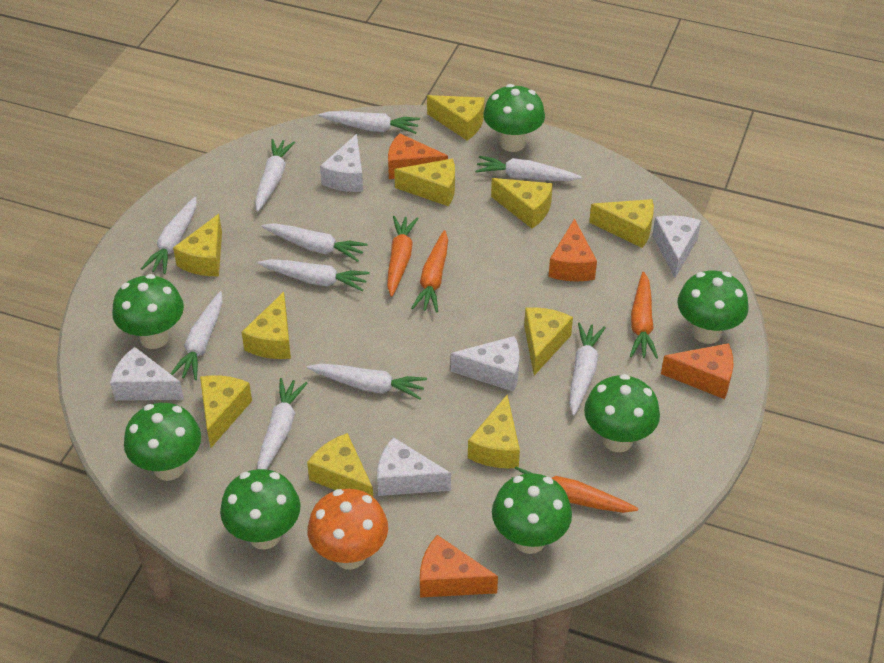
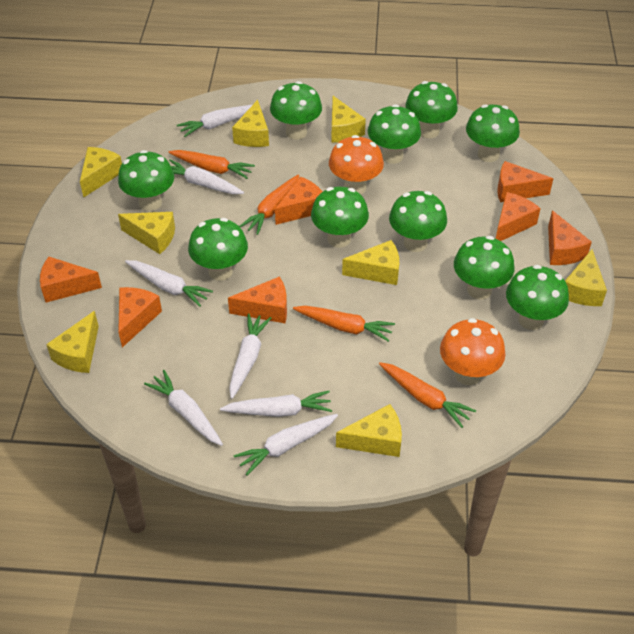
green mushroom: 7 -> 10
orange cheese: 4 -> 7
orange mushroom: 1 -> 2
white carrot: 10 -> 7
white cheese: 5 -> 0
yellow cheese: 10 -> 8

